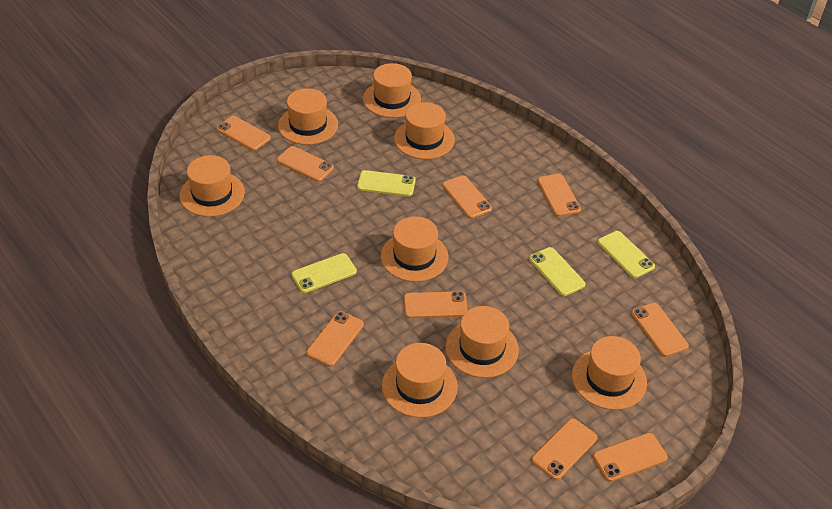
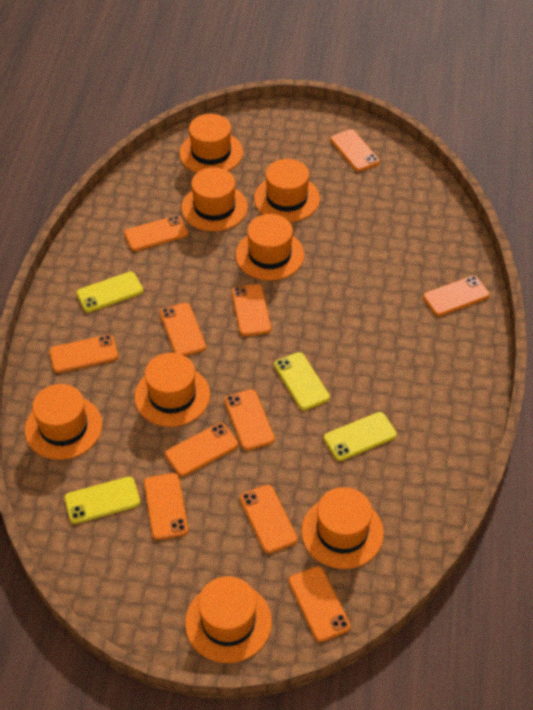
orange phone: 9 -> 11

